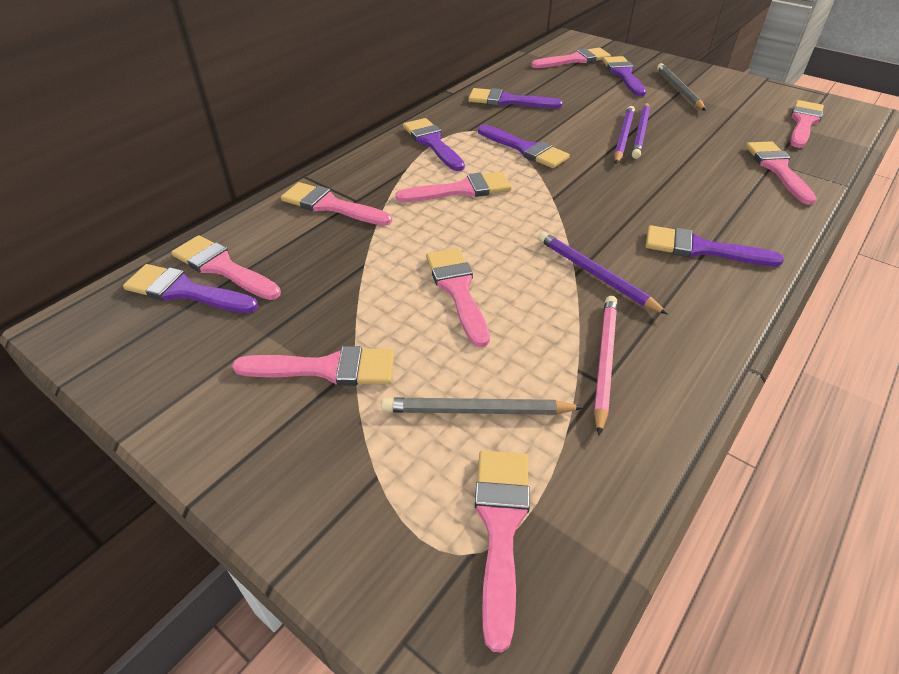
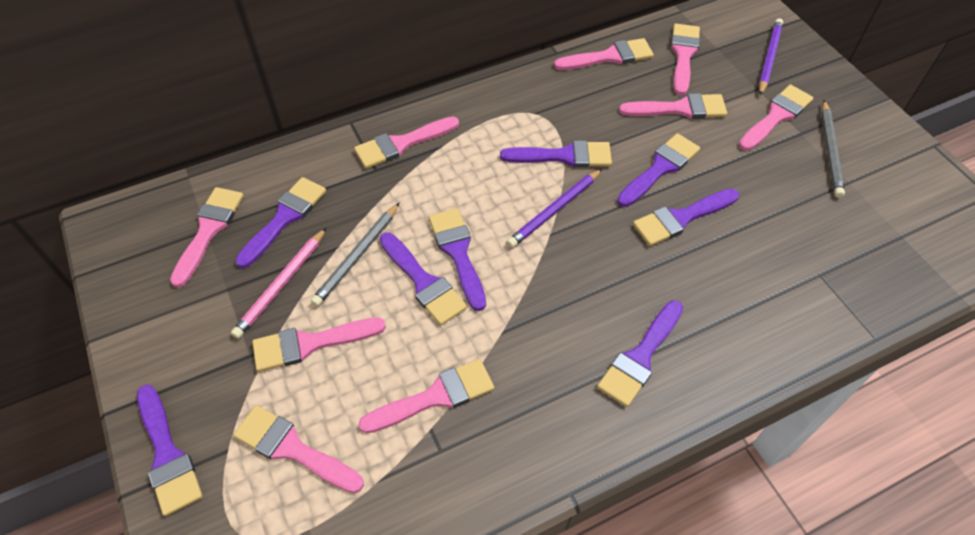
purple brush: 6 -> 8
purple pencil: 3 -> 2

